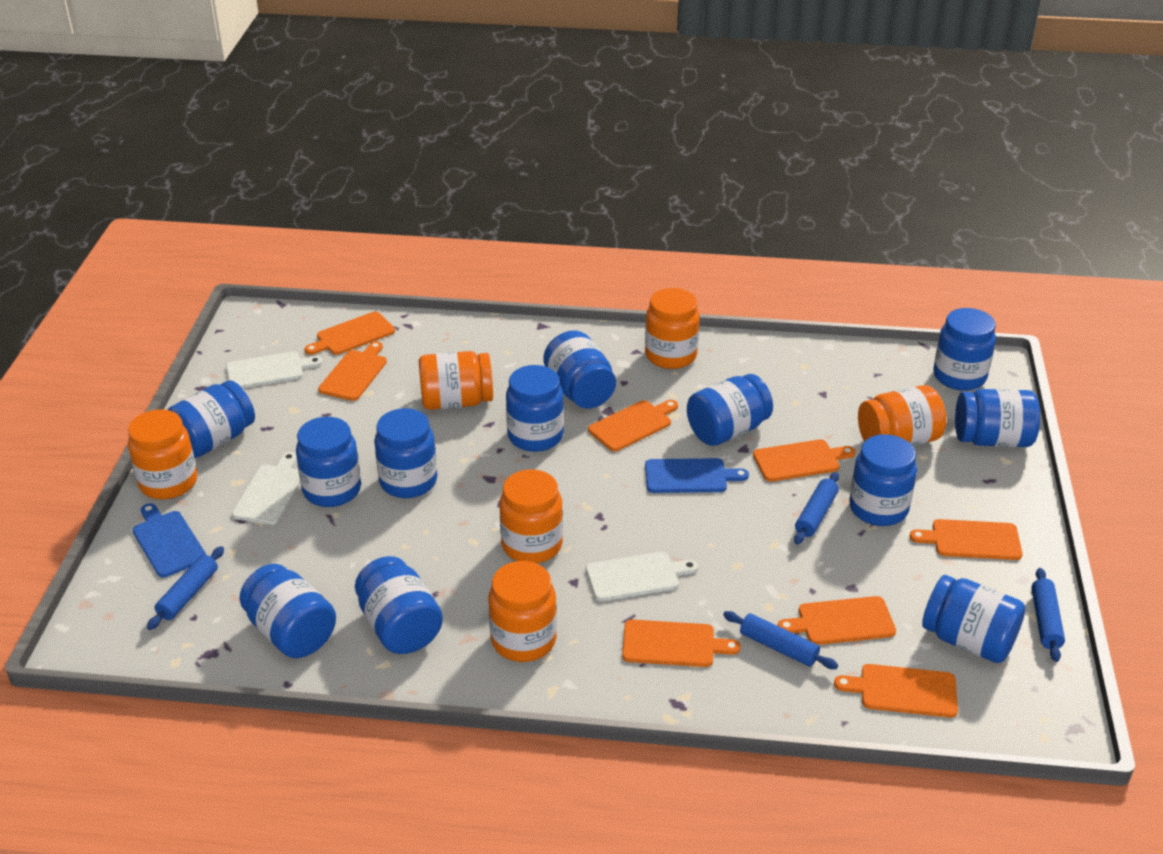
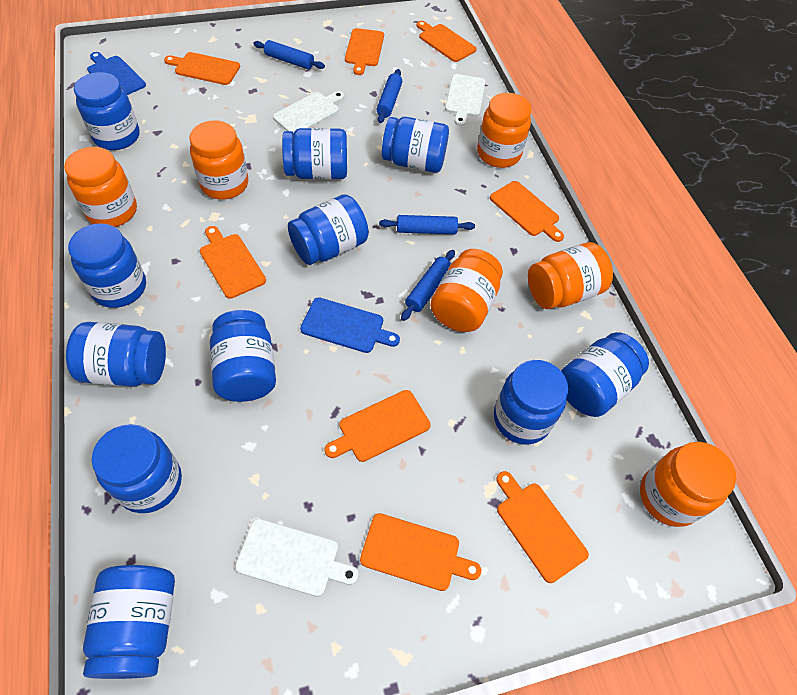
blue jar: 12 -> 11

